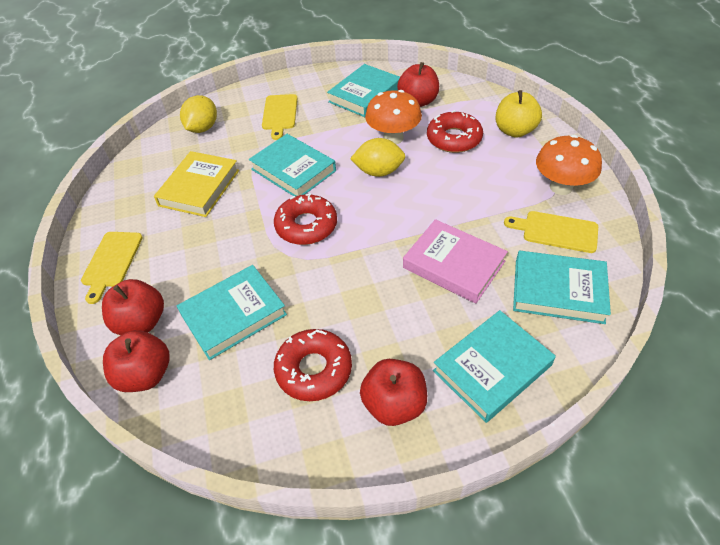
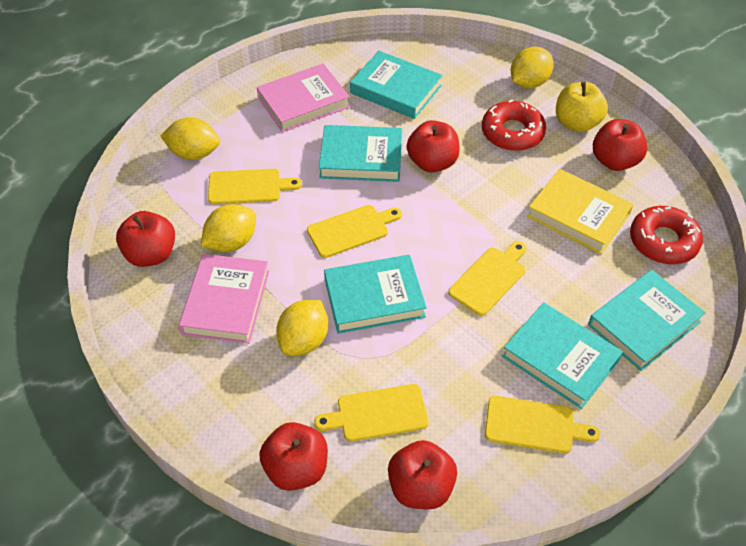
orange mushroom: 2 -> 0
pink book: 1 -> 2
red apple: 4 -> 5
red donut: 3 -> 2
yellow cutting board: 3 -> 5
yellow lemon: 2 -> 4

